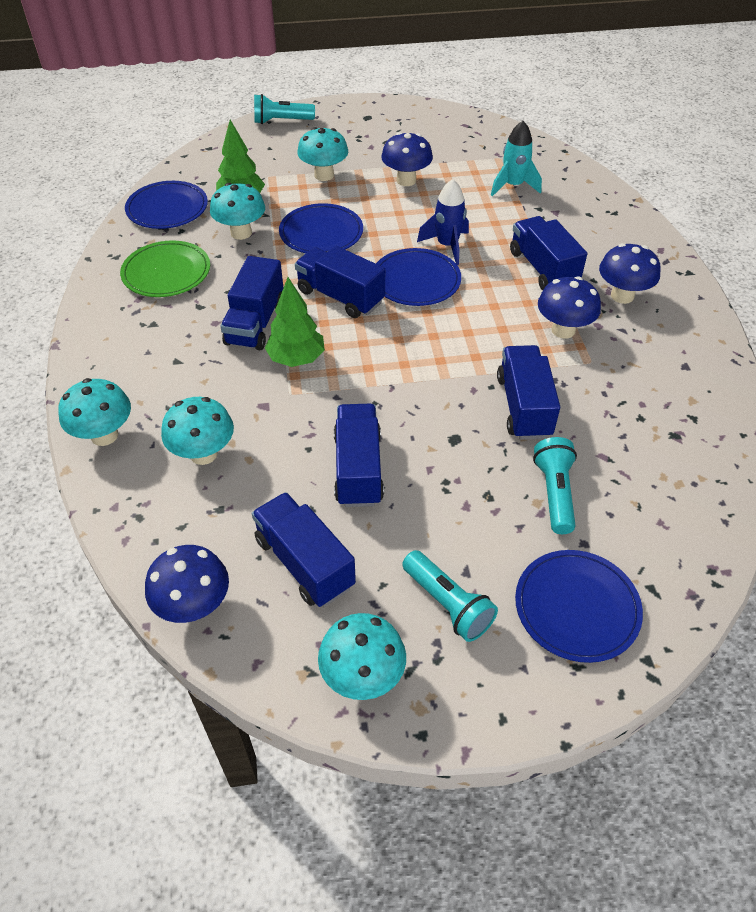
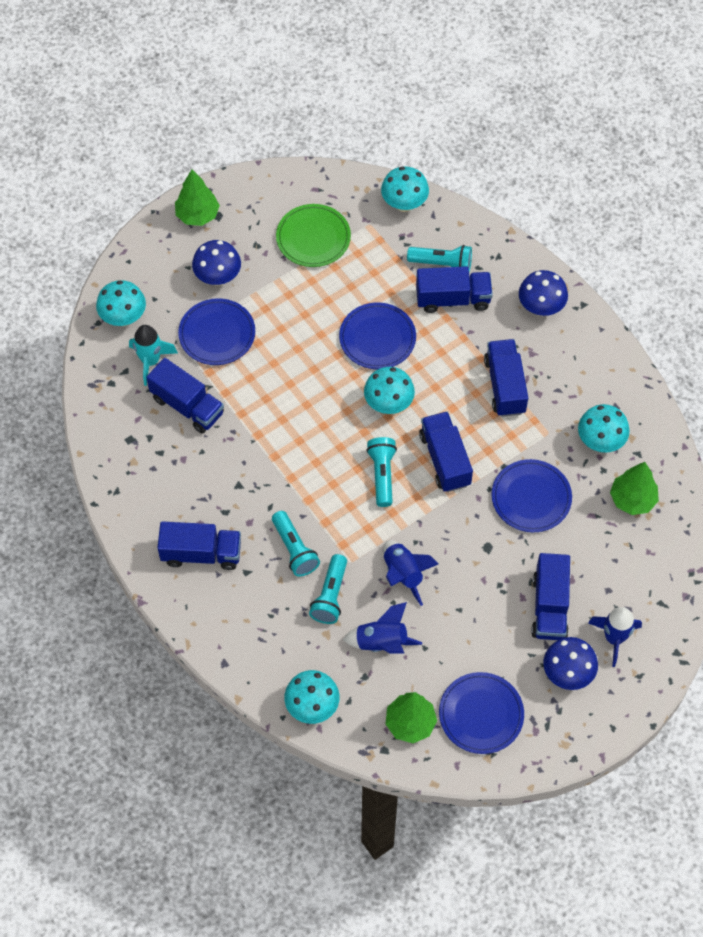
blue mushroom: 4 -> 3
blue rocket: 1 -> 3
green tree: 2 -> 3
turquoise flashlight: 3 -> 4

